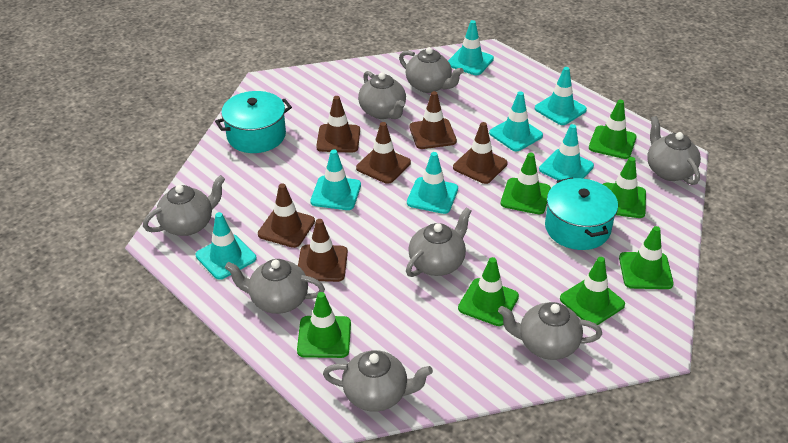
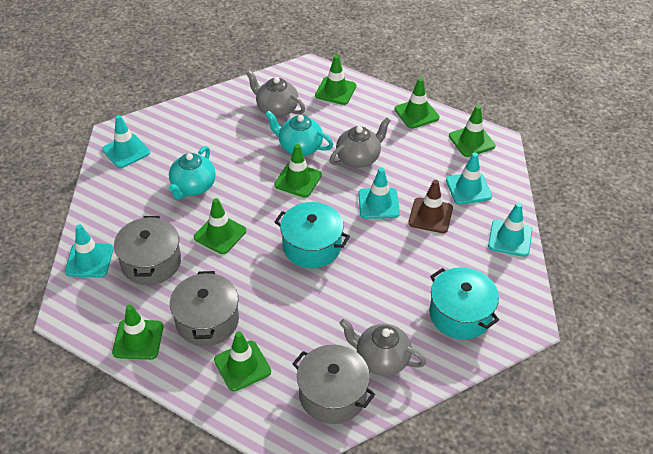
brown traffic cone: 6 -> 1
grey pot: 0 -> 3
grey teapot: 8 -> 3
turquoise teapot: 0 -> 2
turquoise traffic cone: 7 -> 5

